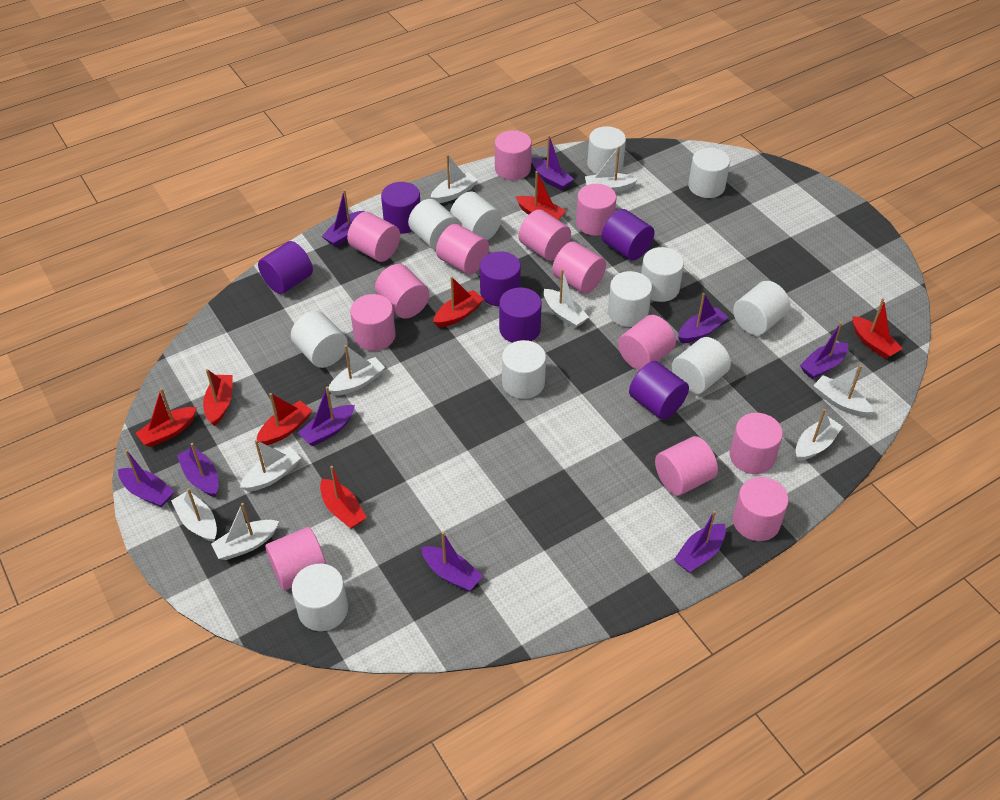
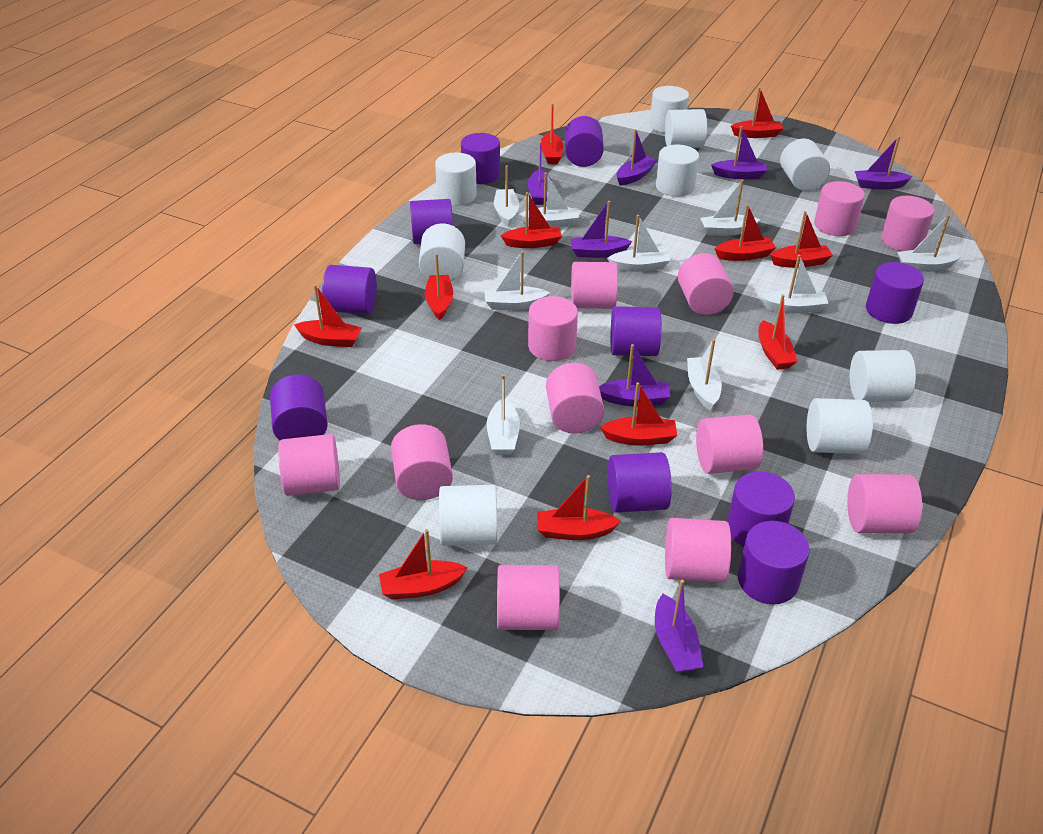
pink cylinder: 13 -> 12
purple boat: 9 -> 7
purple cylinder: 6 -> 10
red boat: 7 -> 11
white cylinder: 11 -> 9

